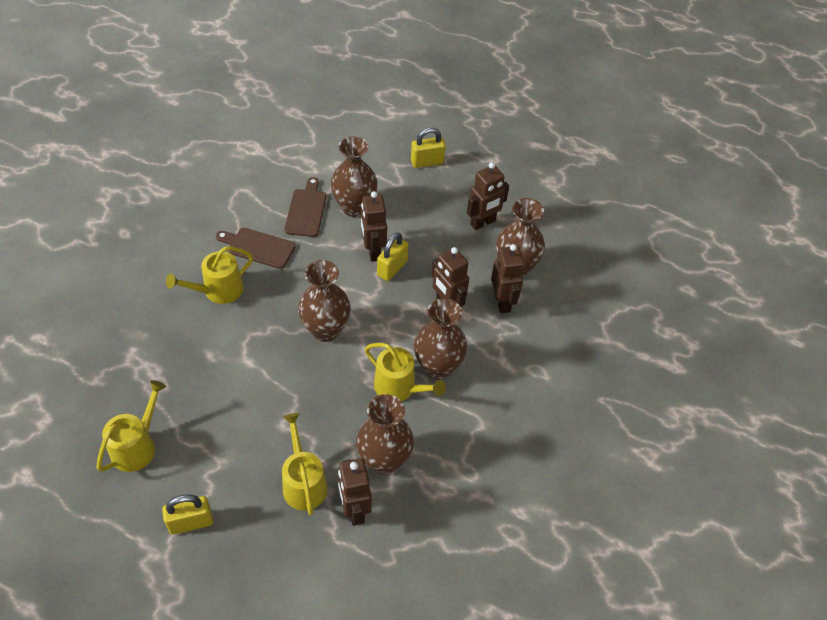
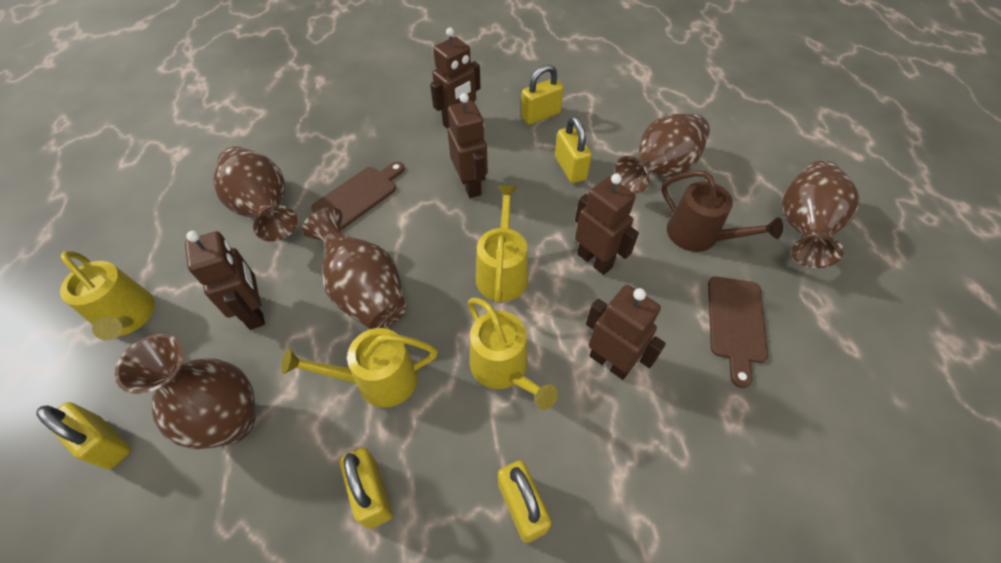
brown watering can: 0 -> 1
yellow padlock: 3 -> 5

